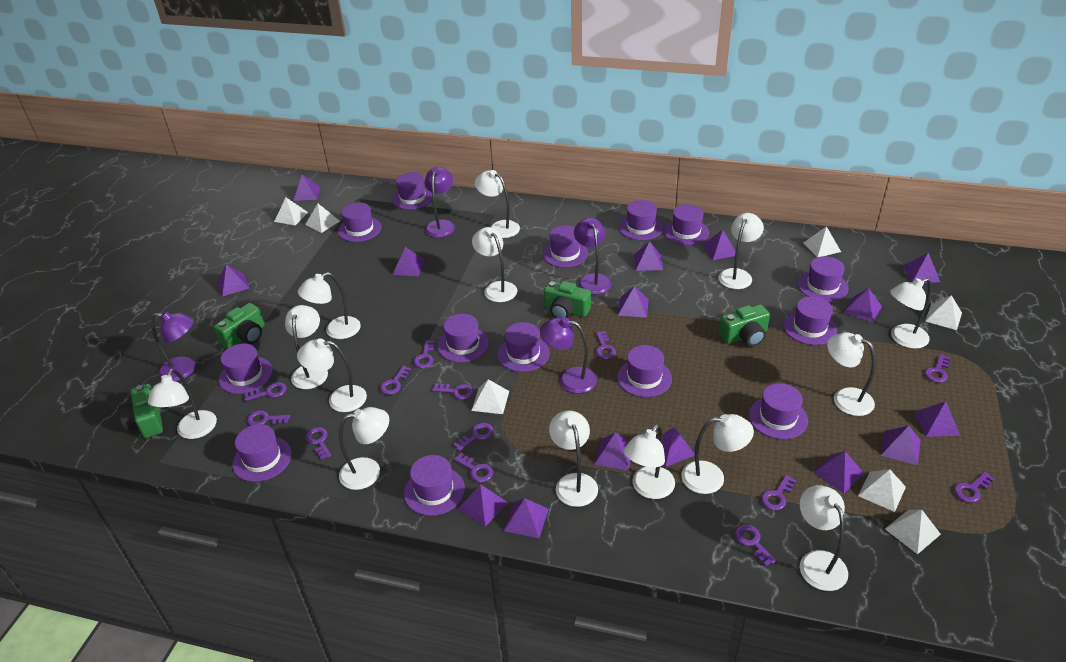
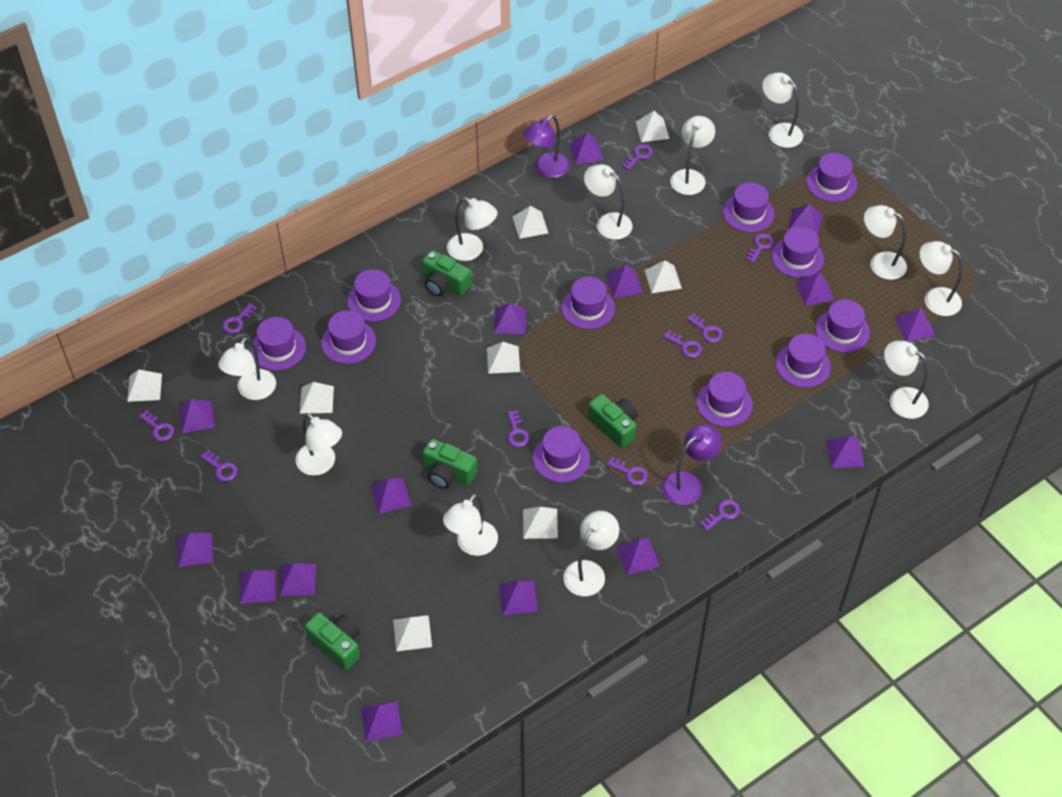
purple hat: 14 -> 11
purple key: 13 -> 10
purple lamp: 4 -> 2
white lamp: 14 -> 11
white pyramid: 7 -> 8

